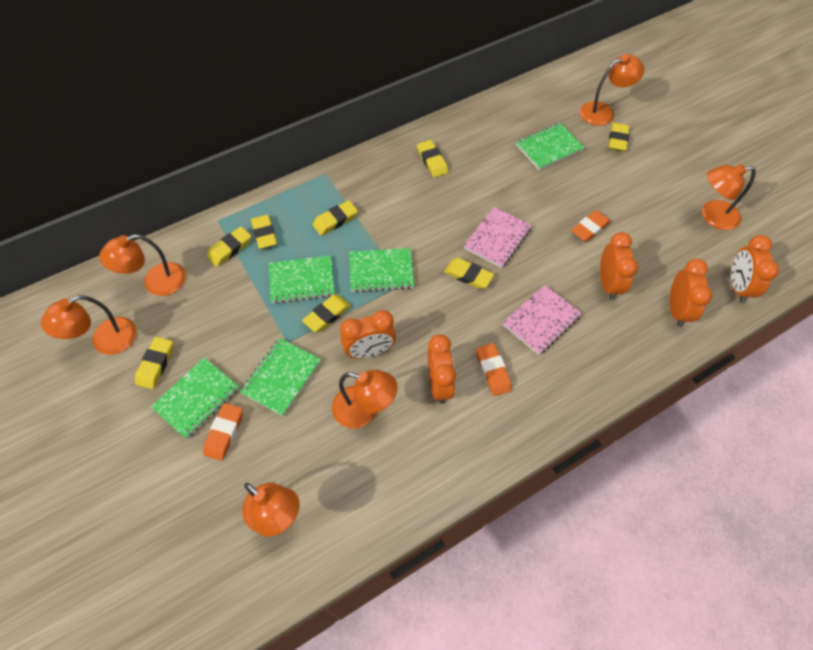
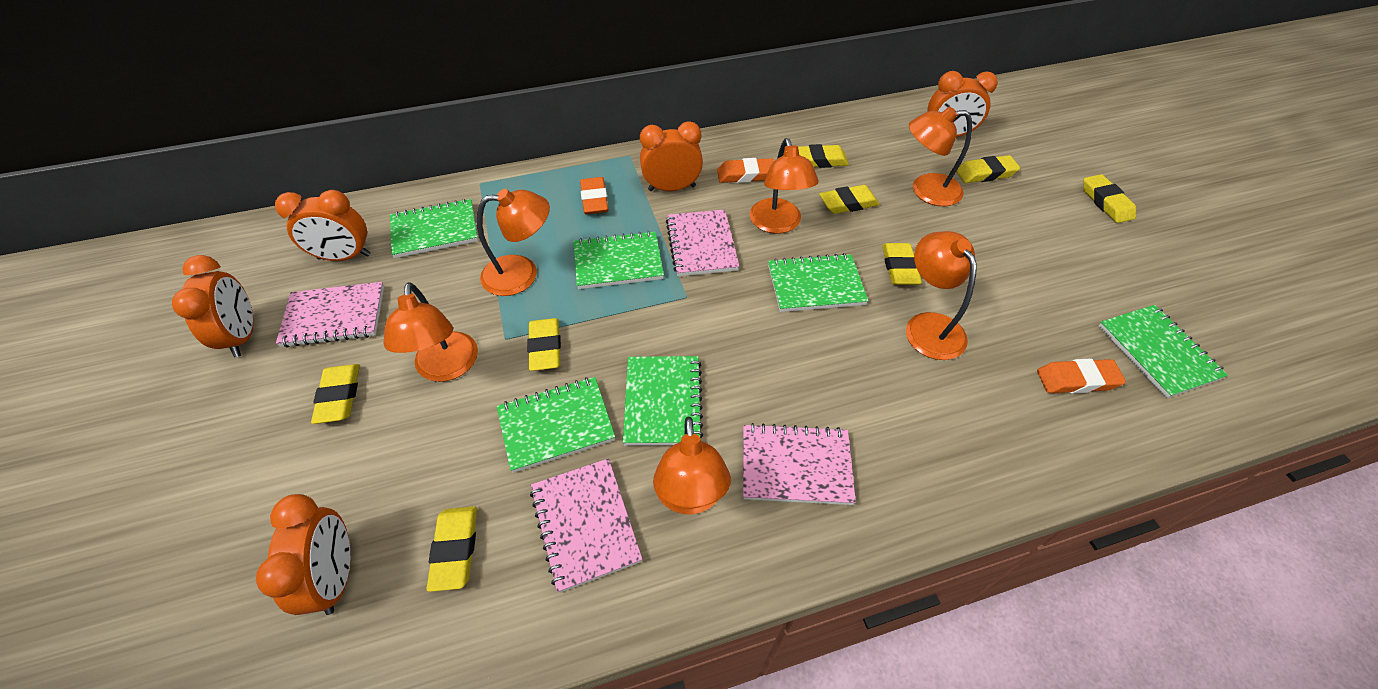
green notebook: 5 -> 6
pink notebook: 2 -> 4

